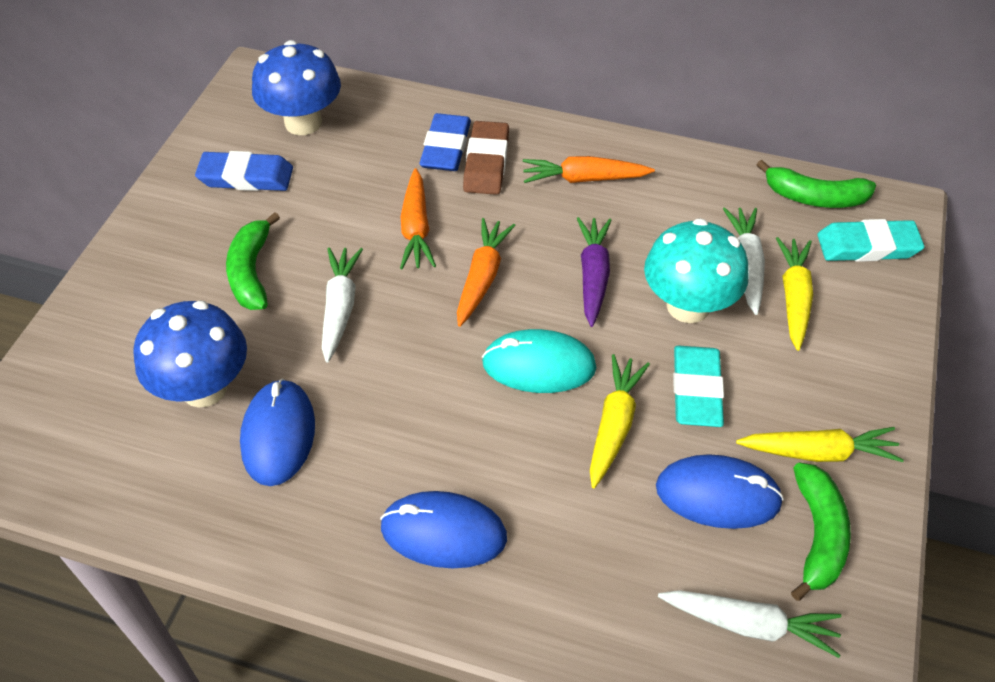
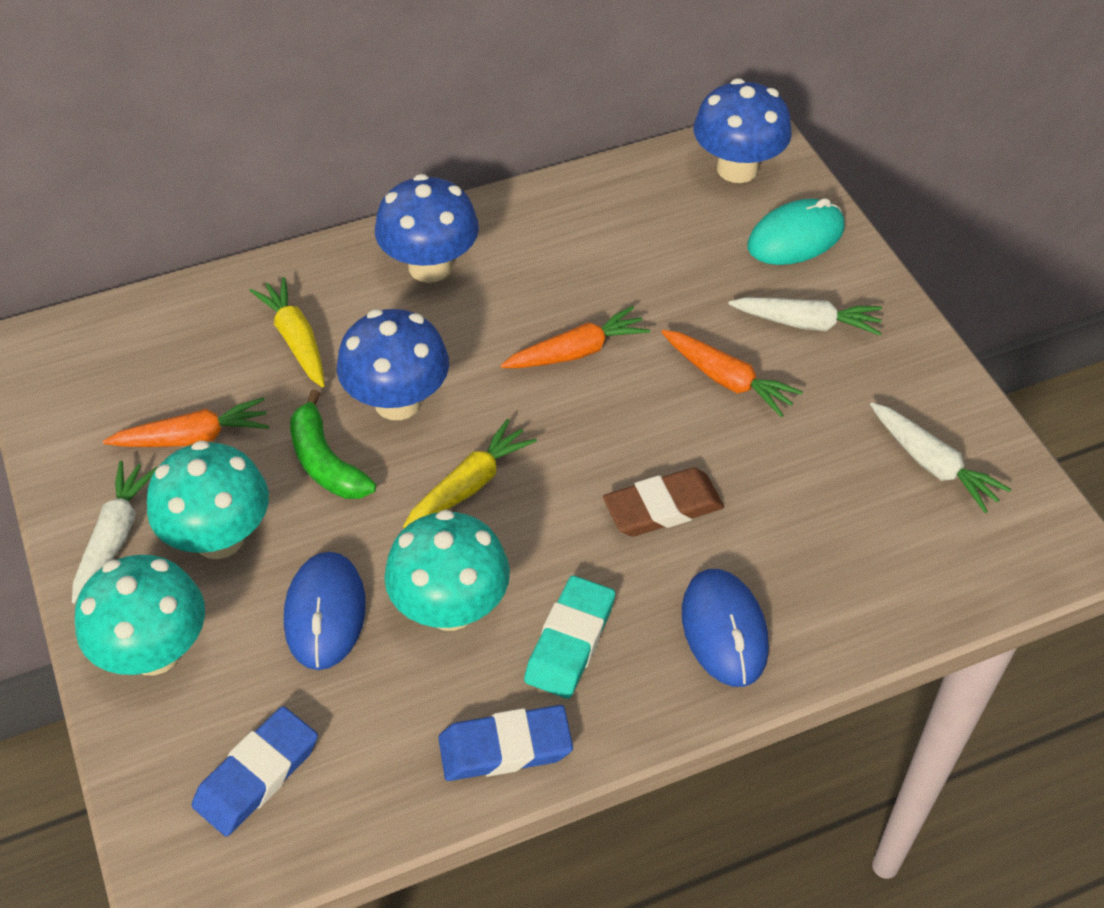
blue mouse: 3 -> 2
blue mushroom: 2 -> 3
green banana: 3 -> 1
purple carrot: 1 -> 0
turquoise eraser: 2 -> 1
turquoise mushroom: 1 -> 3
yellow carrot: 3 -> 2

